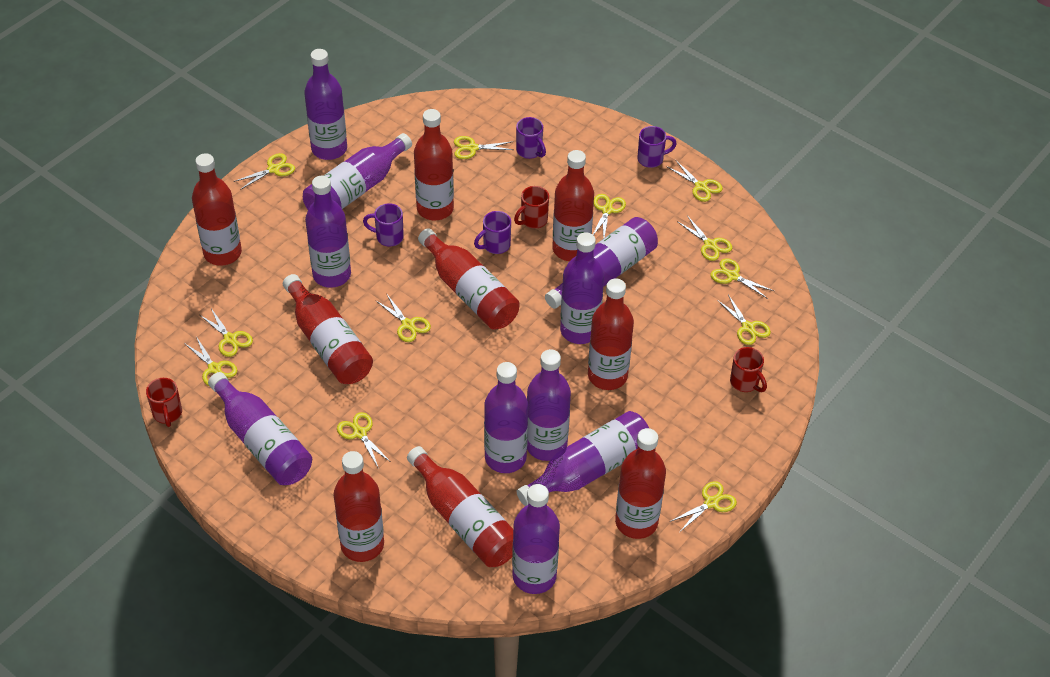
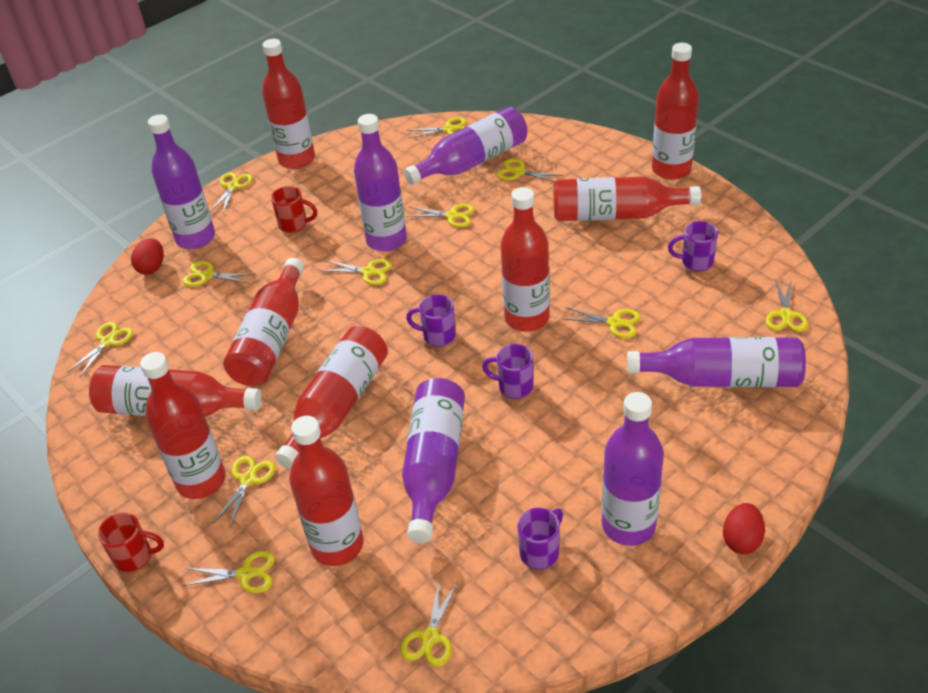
purple bottle: 10 -> 6
red egg: 0 -> 2
red mug: 3 -> 2

